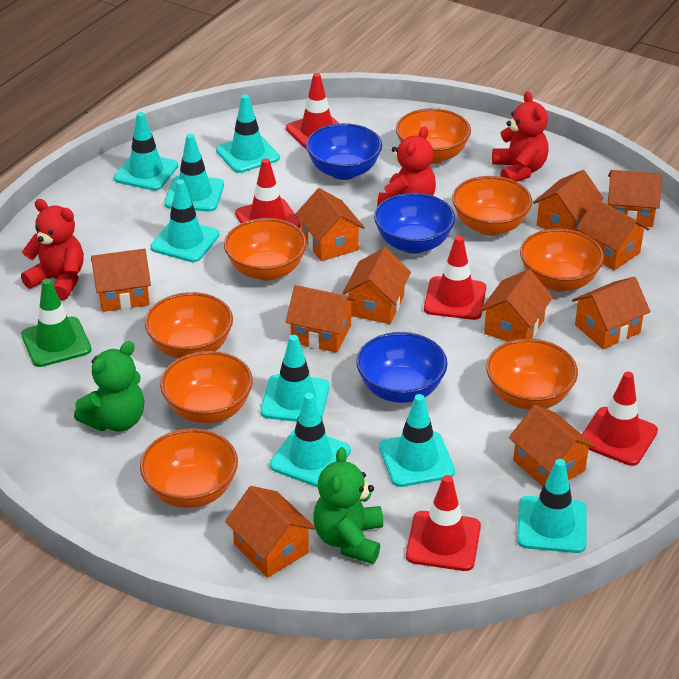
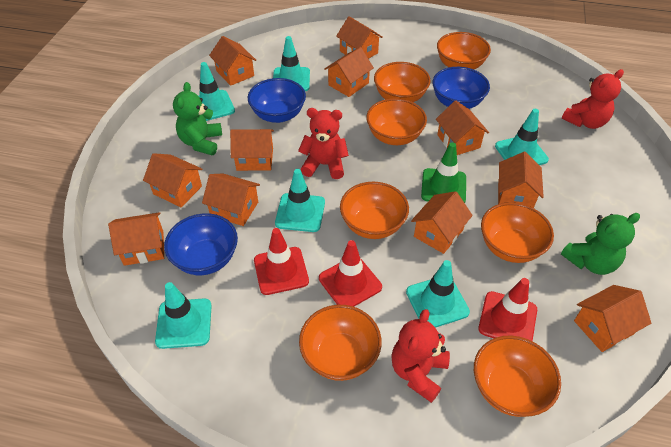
orange bowl: 8 -> 7
red traffic cone: 5 -> 3
turquoise traffic cone: 8 -> 6

